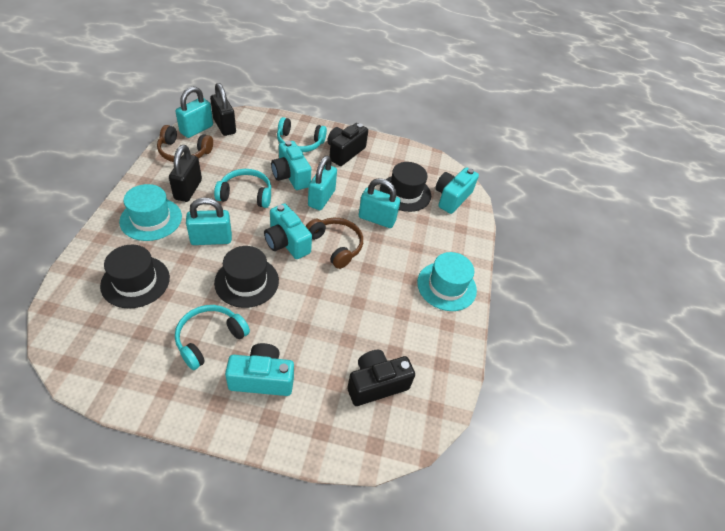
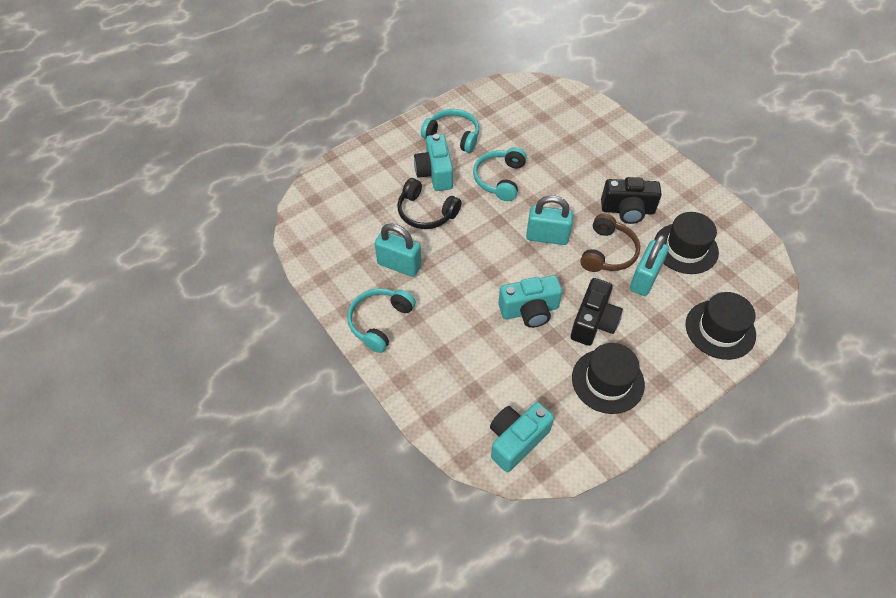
black headphones: 0 -> 1
black padlock: 2 -> 0
brown headphones: 2 -> 1
turquoise camera: 4 -> 3
turquoise hat: 2 -> 0
turquoise padlock: 4 -> 3

